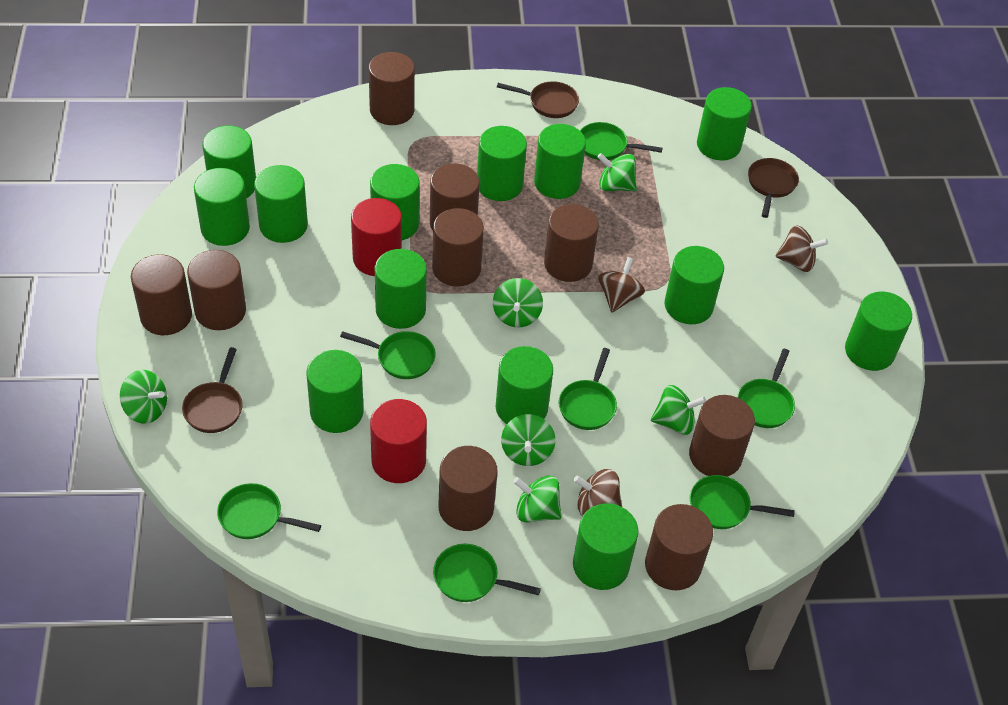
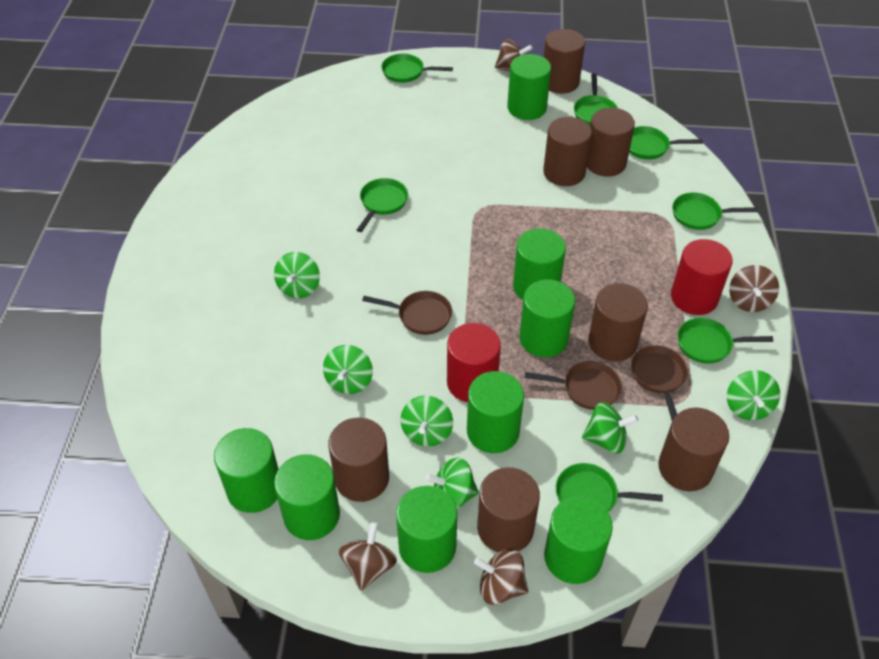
brown cylinder: 9 -> 7
brown spinning top: 3 -> 4
green cylinder: 13 -> 8

